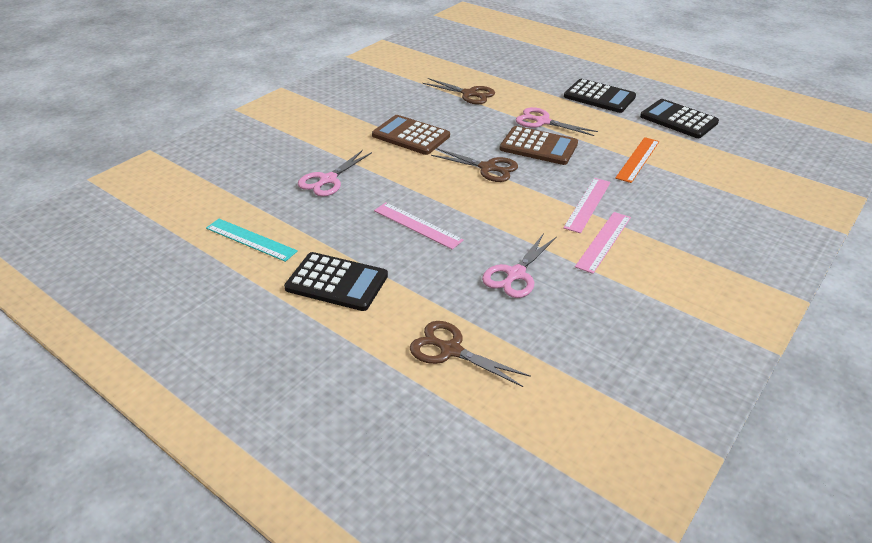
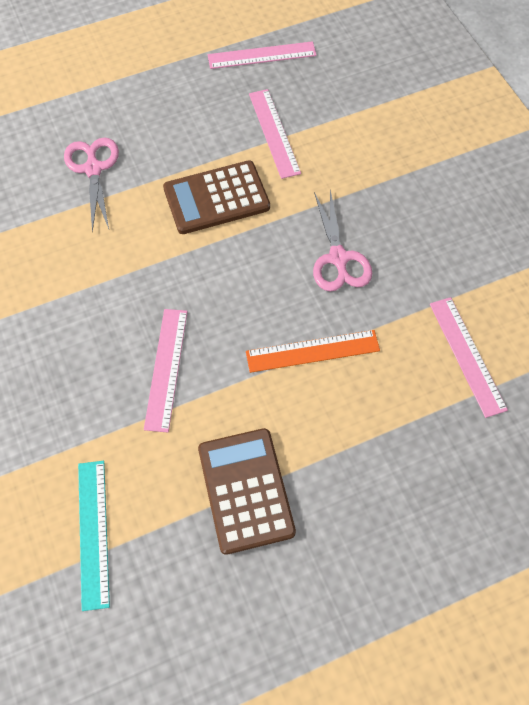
black calculator: 3 -> 0
brown scissors: 3 -> 0
pink ruler: 3 -> 4
pink scissors: 3 -> 2

